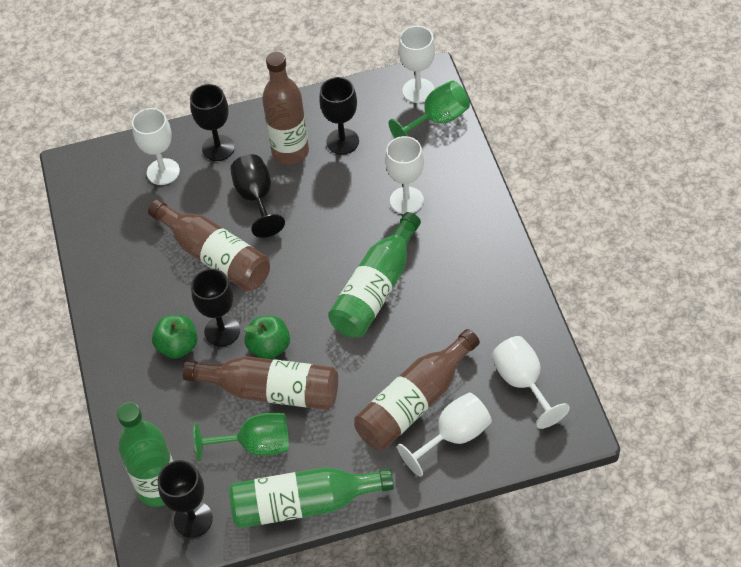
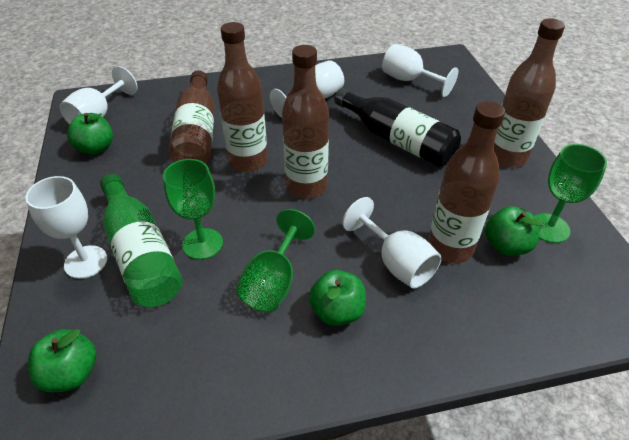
black bottle: 0 -> 1
black goblet: 5 -> 0
brown bottle: 4 -> 5
green apple: 2 -> 4
green bottle: 3 -> 1
green goblet: 2 -> 3

